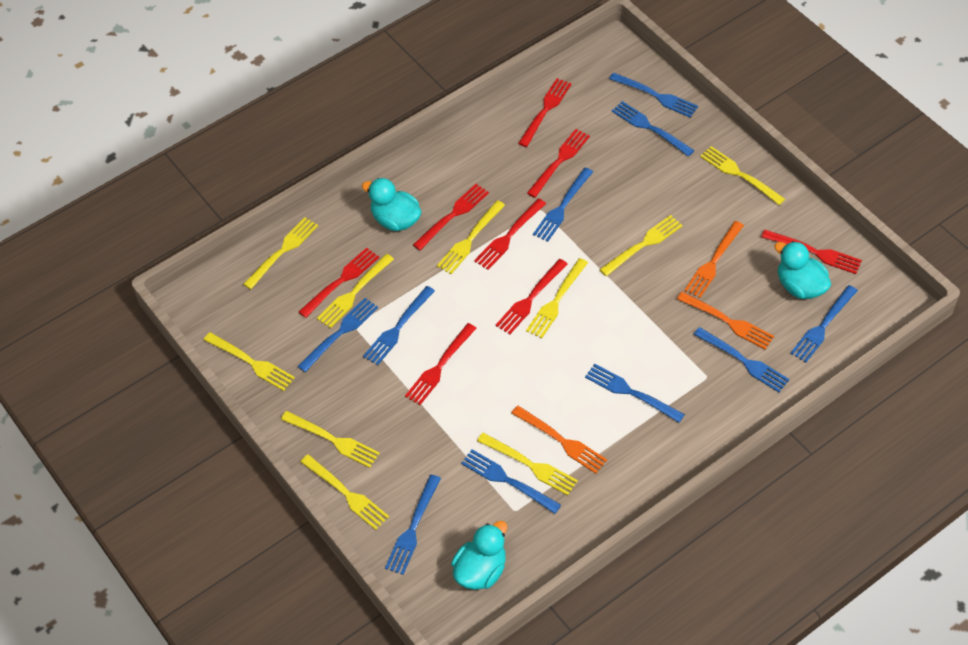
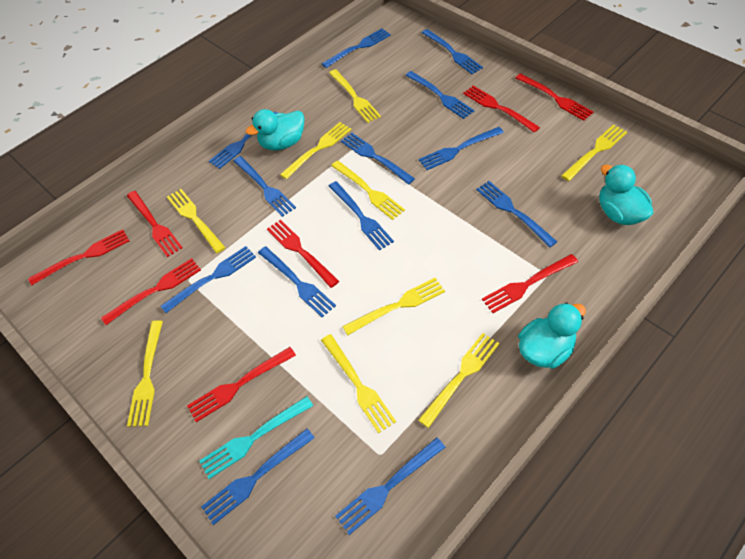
blue fork: 10 -> 13
orange fork: 3 -> 0
turquoise fork: 0 -> 1
yellow fork: 10 -> 9

